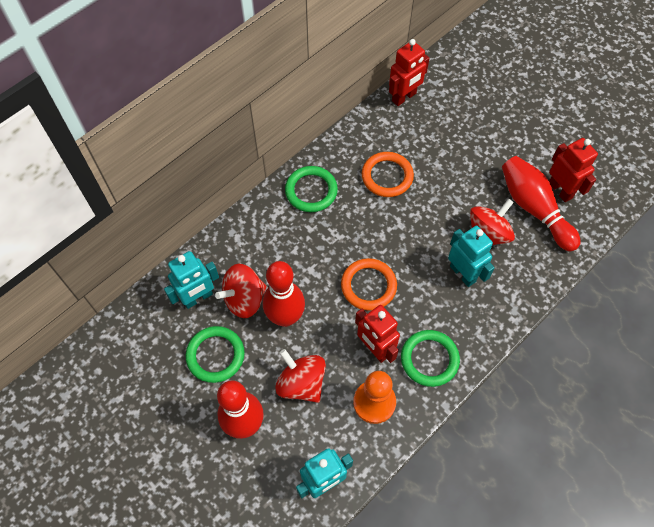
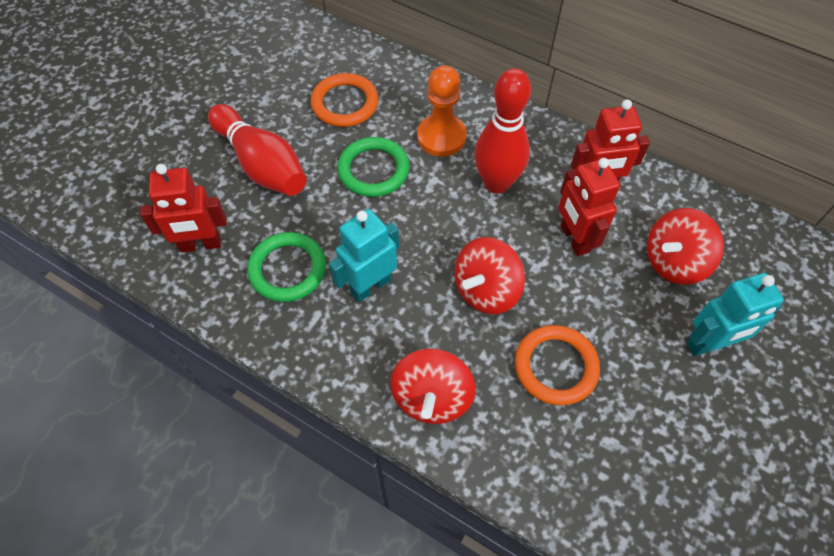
green ring: 3 -> 2
red bowling pin: 3 -> 2
turquoise robot: 3 -> 2

